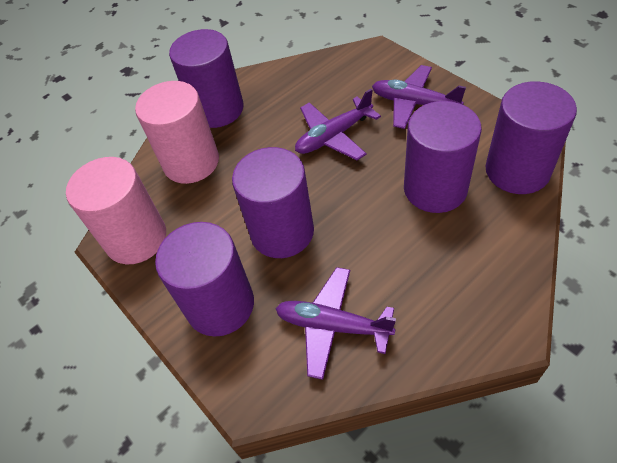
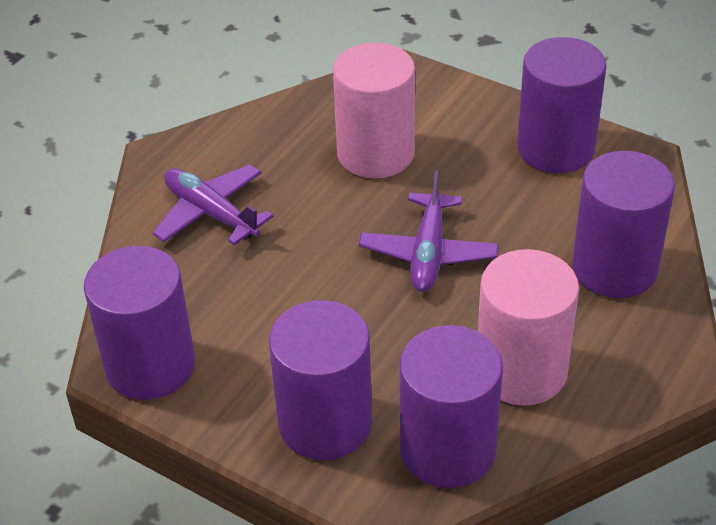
purple plane: 3 -> 2

